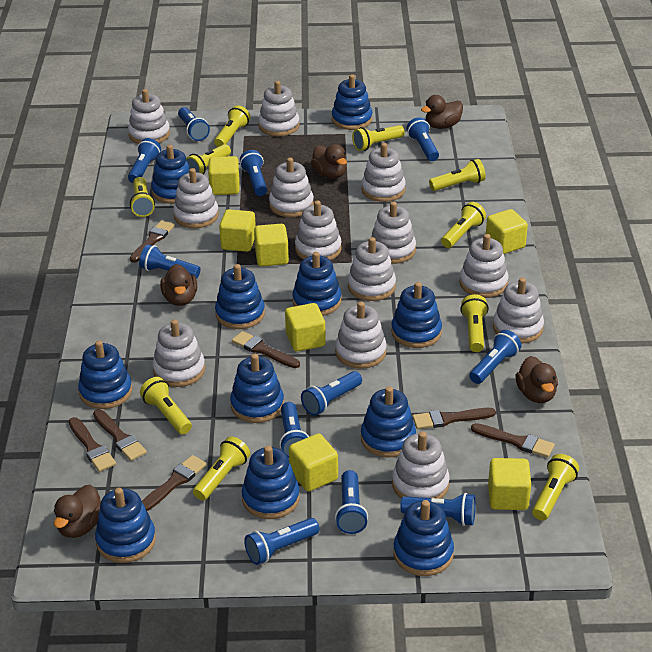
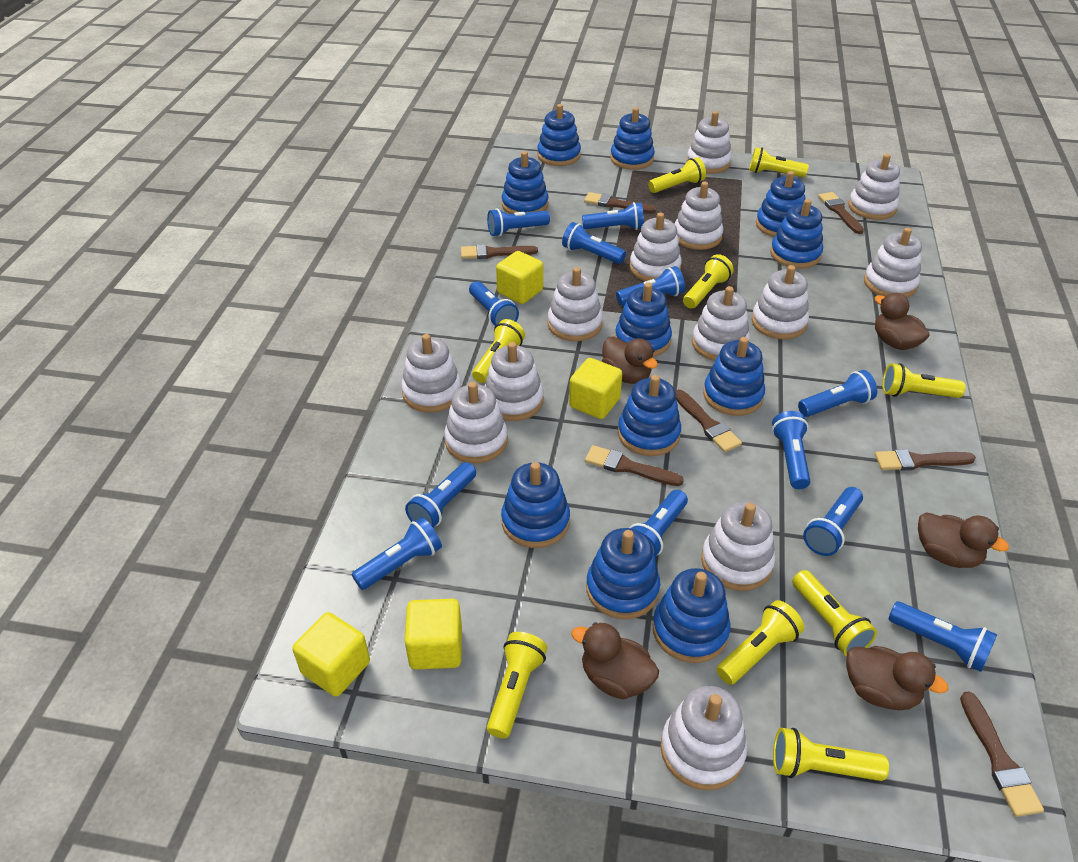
blue flashlight: 11 -> 12
yellow cube: 7 -> 4
yellow flashlight: 10 -> 9

